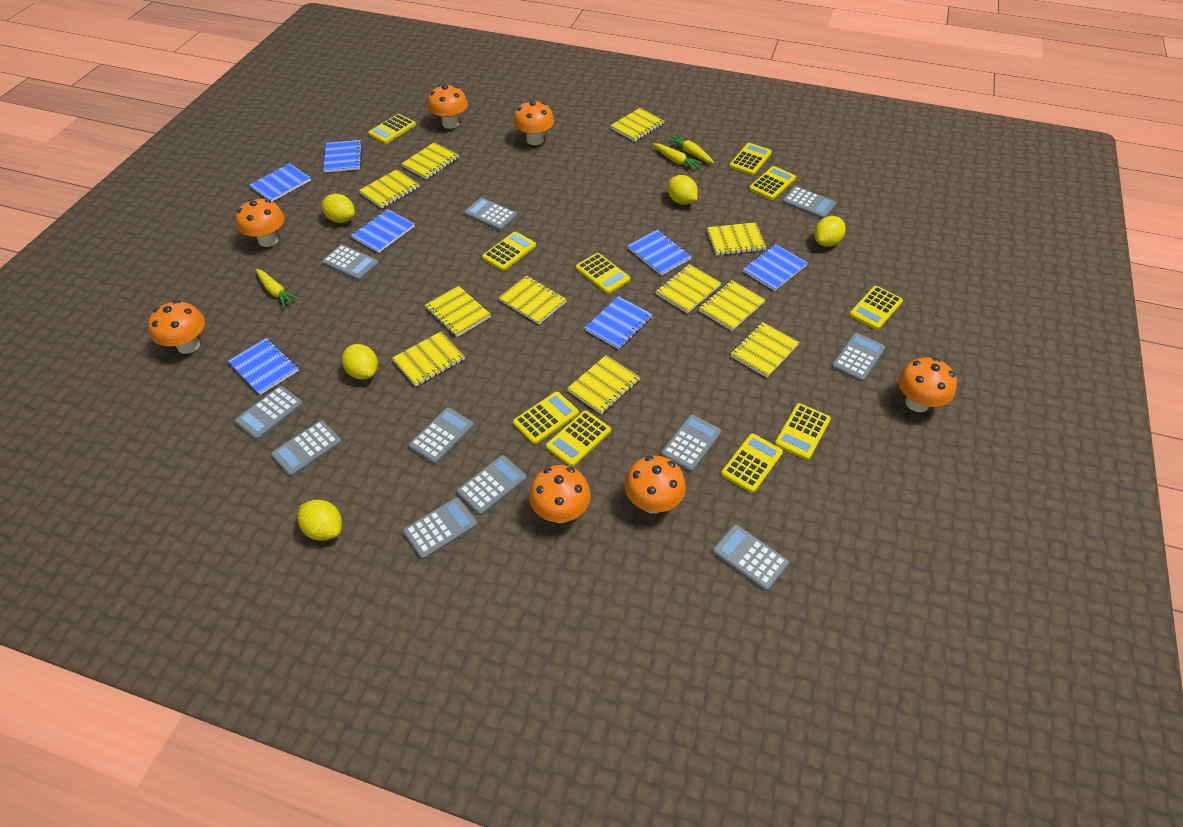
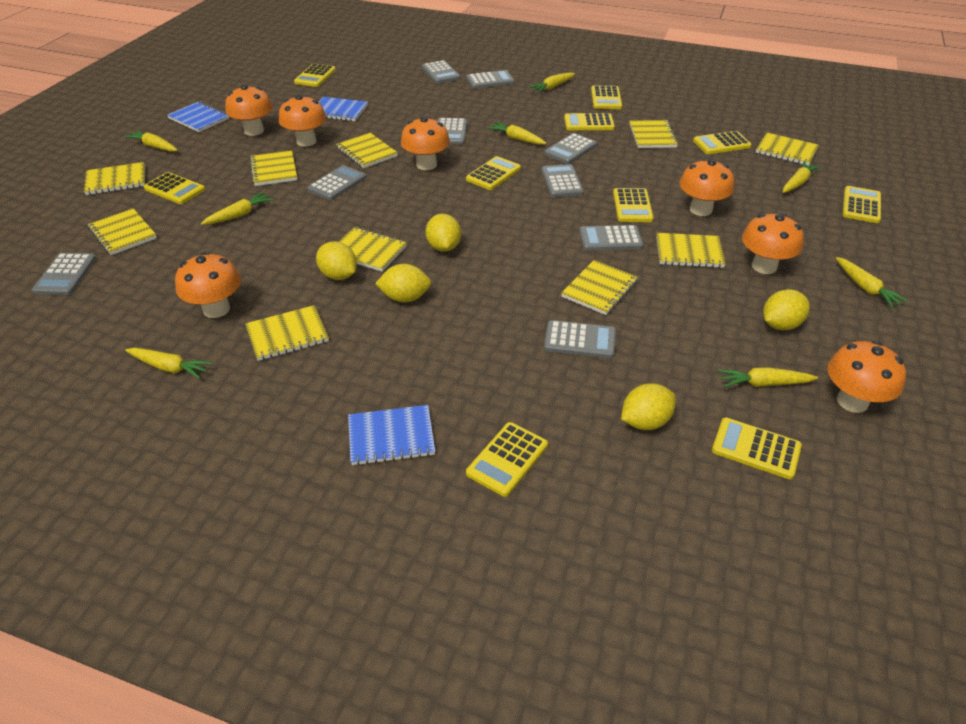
blue notebook: 7 -> 3
grey calculator: 11 -> 9
yellow carrot: 3 -> 8
yellow notebook: 11 -> 10

